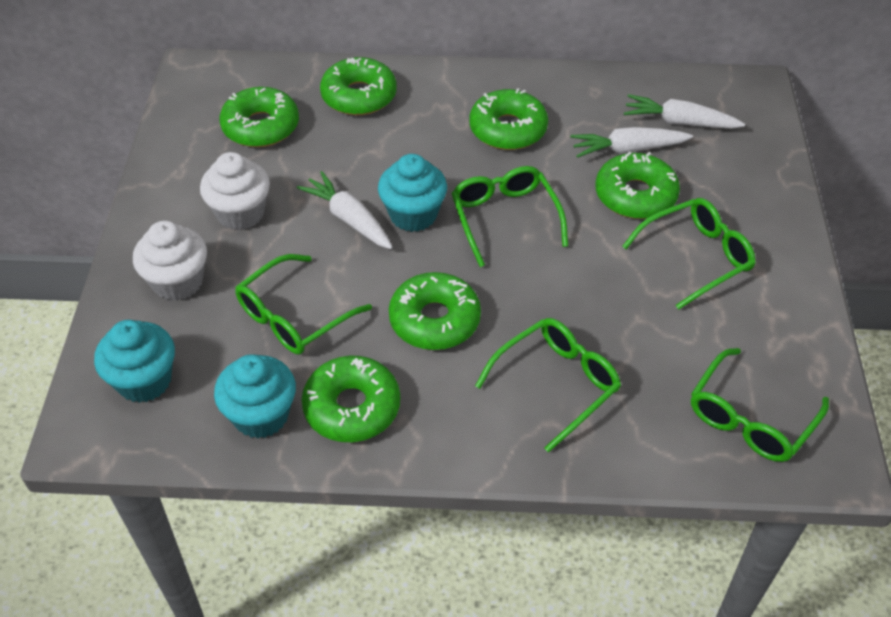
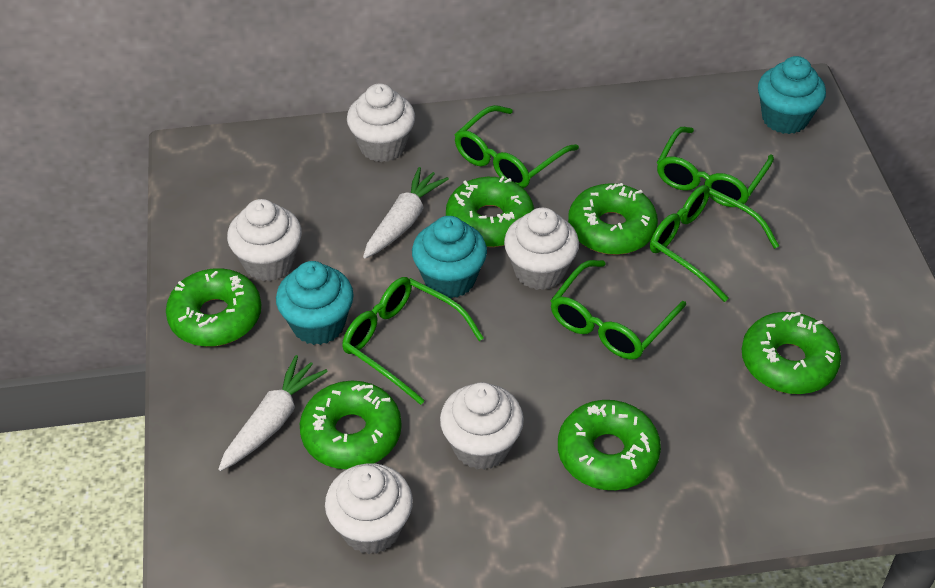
white carrot: 3 -> 2
white cupcake: 2 -> 5

